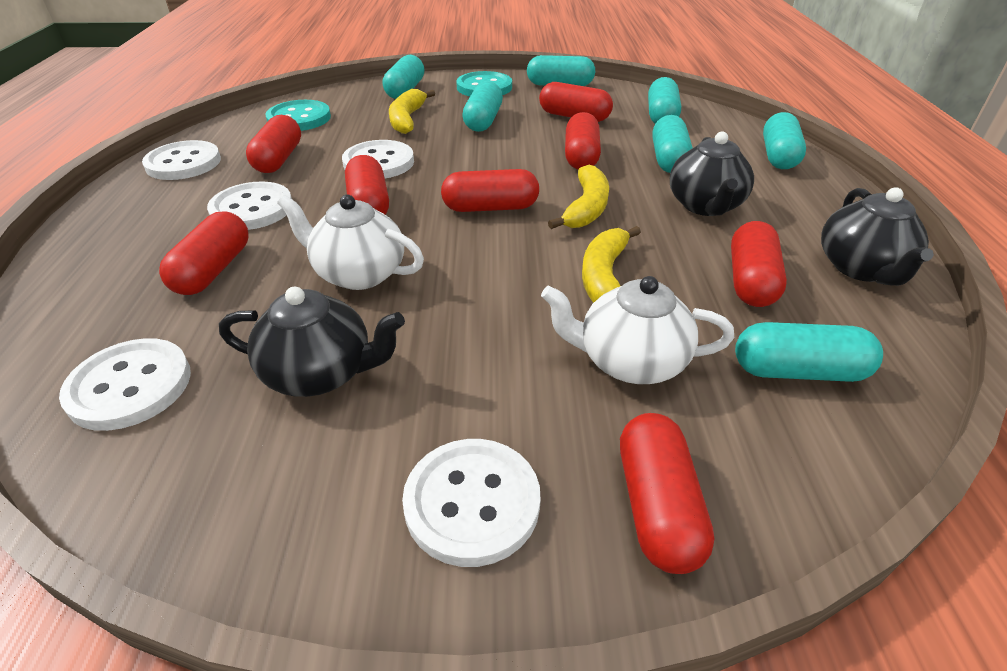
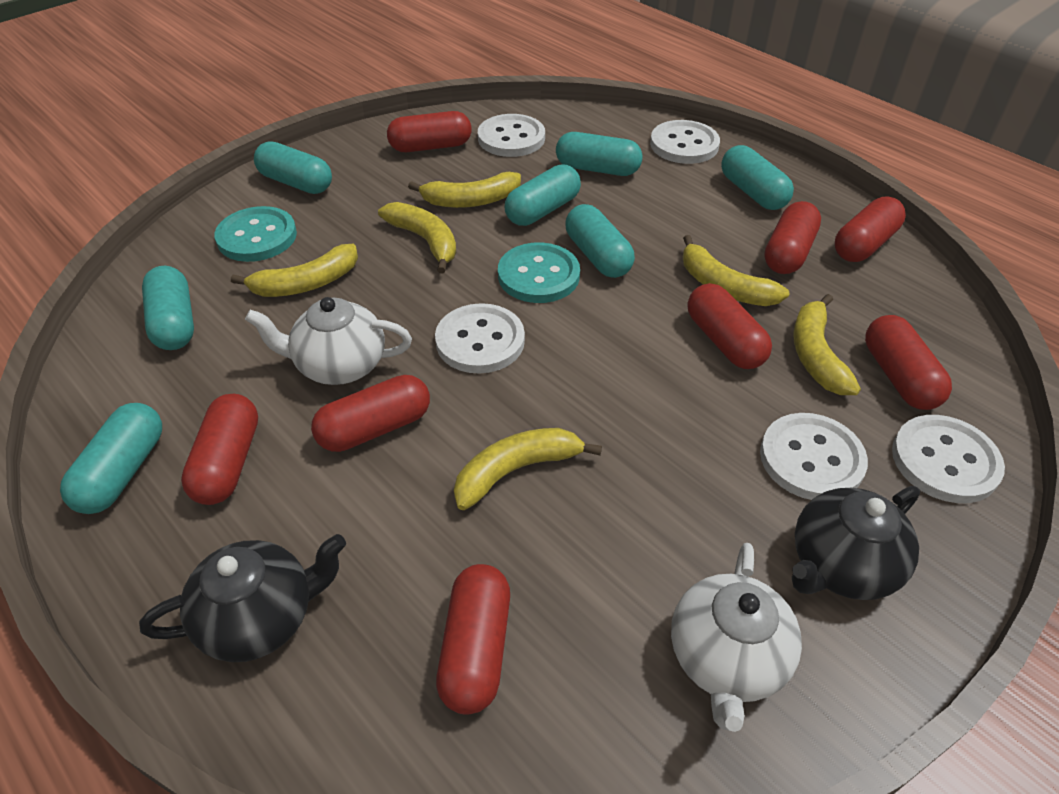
black teapot: 3 -> 2
yellow banana: 3 -> 6

